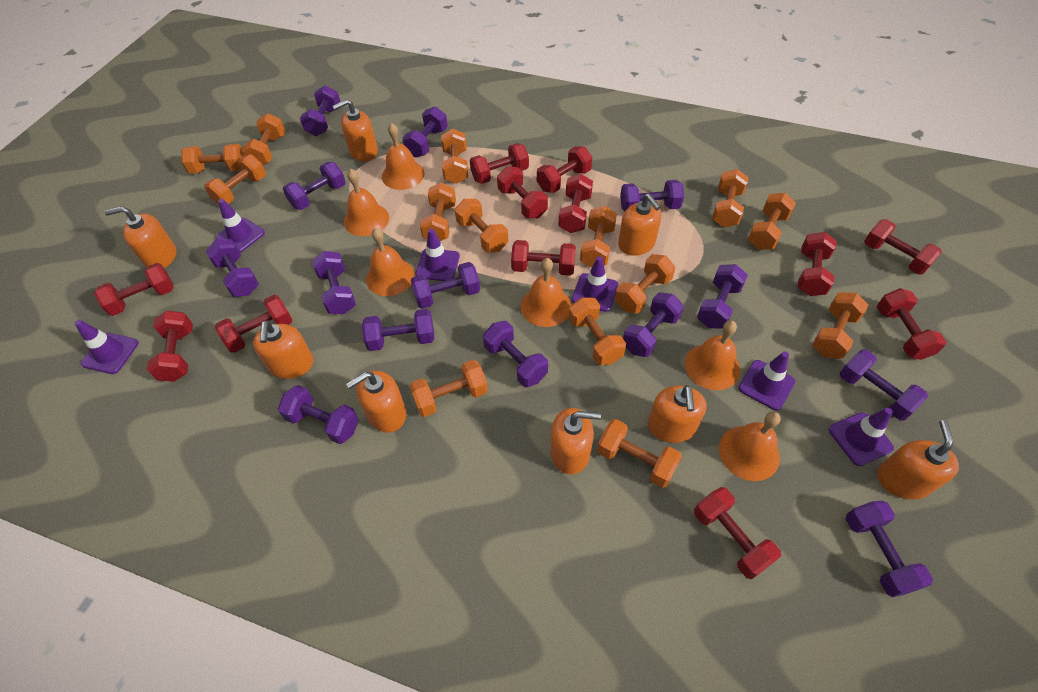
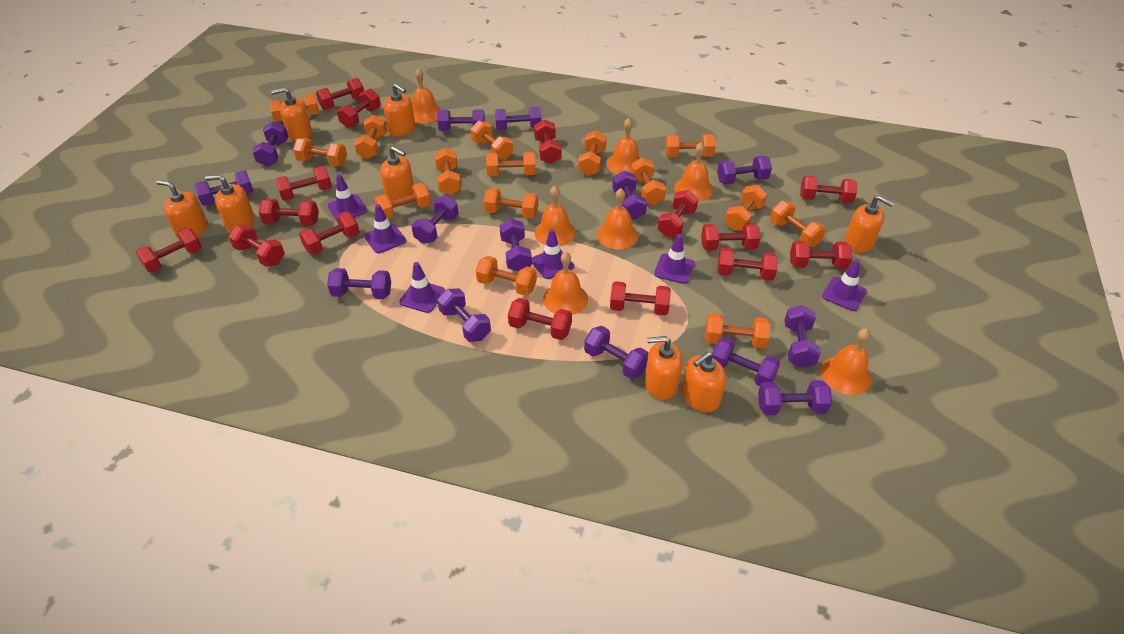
orange bell: 6 -> 7
orange dumbbell: 14 -> 15
red dumbbell: 12 -> 15

